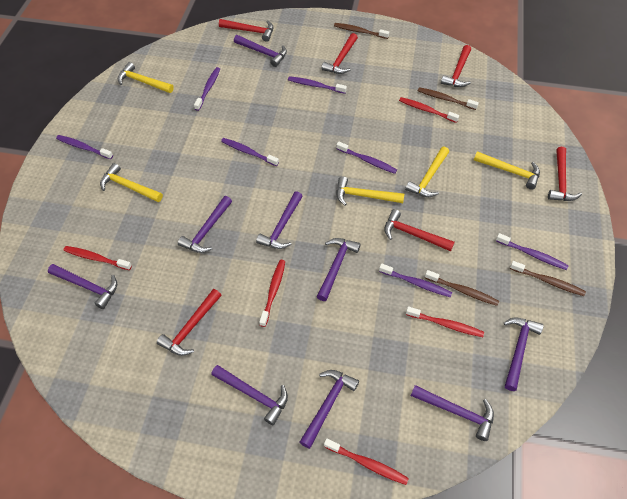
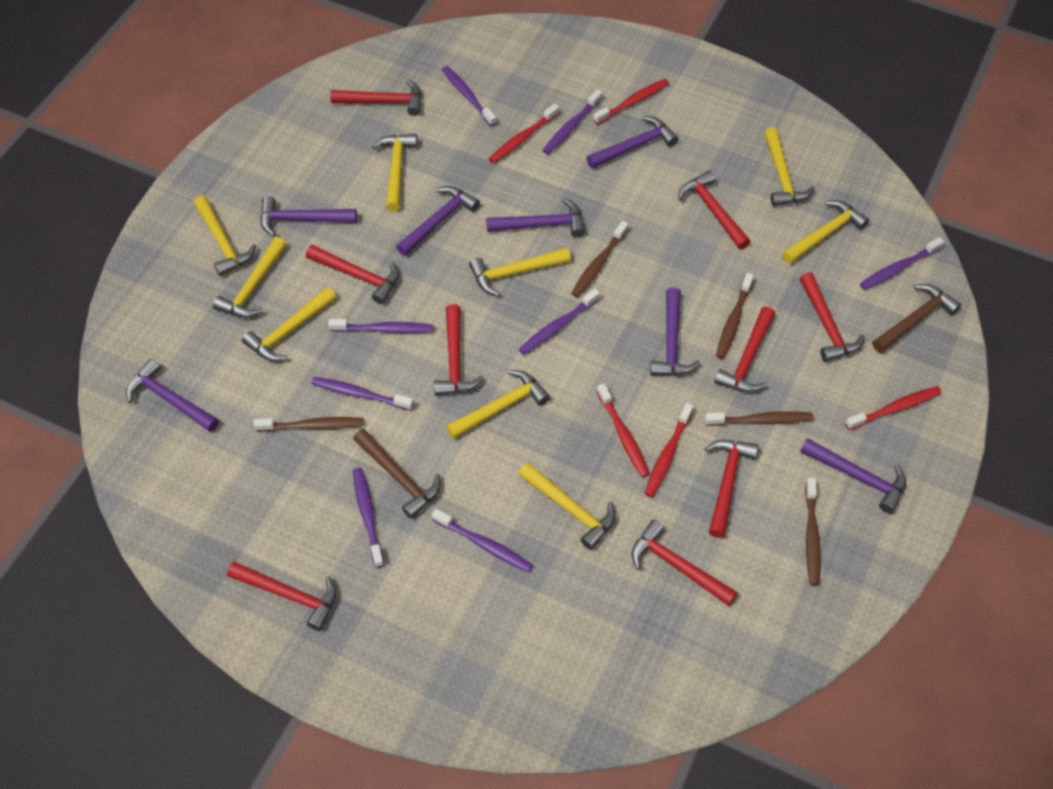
brown hammer: 0 -> 2
brown toothbrush: 4 -> 5
purple hammer: 9 -> 7
purple toothbrush: 7 -> 8
red hammer: 6 -> 9
yellow hammer: 5 -> 9

